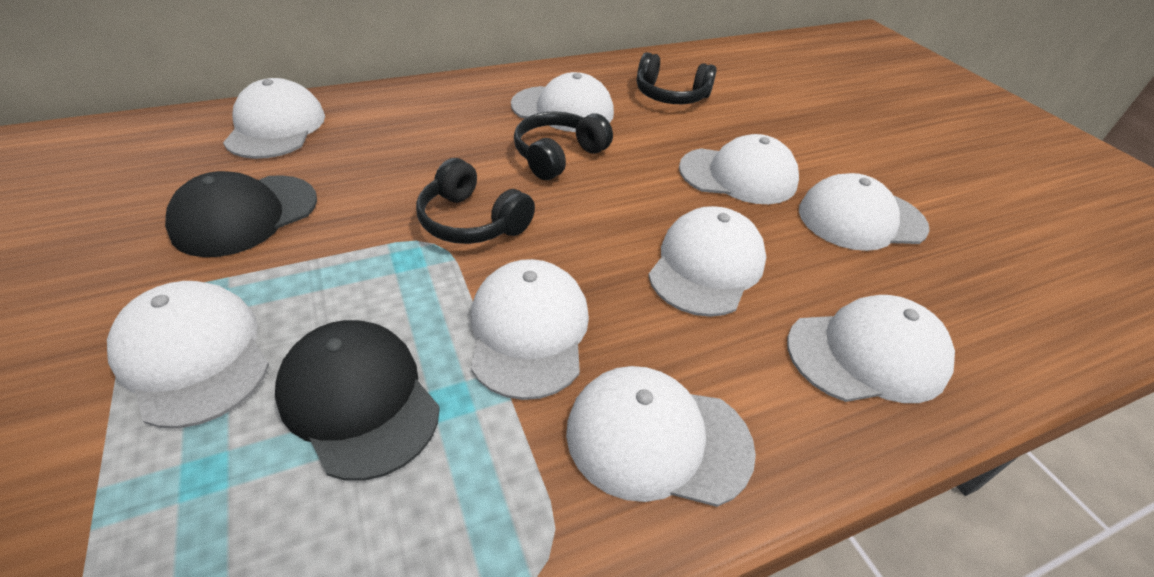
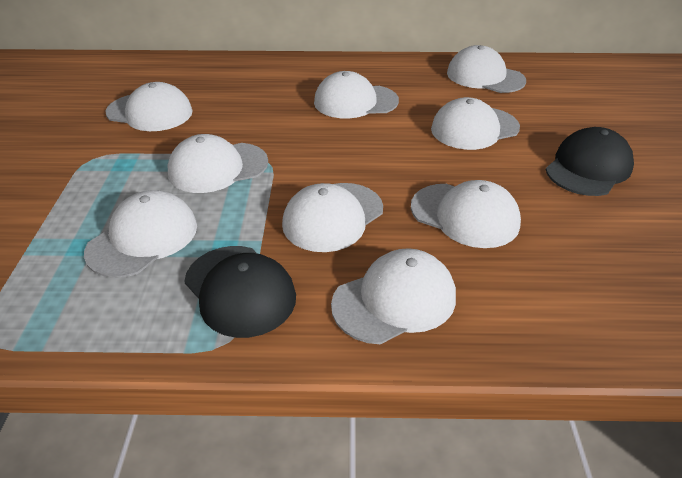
black headphones: 3 -> 0

